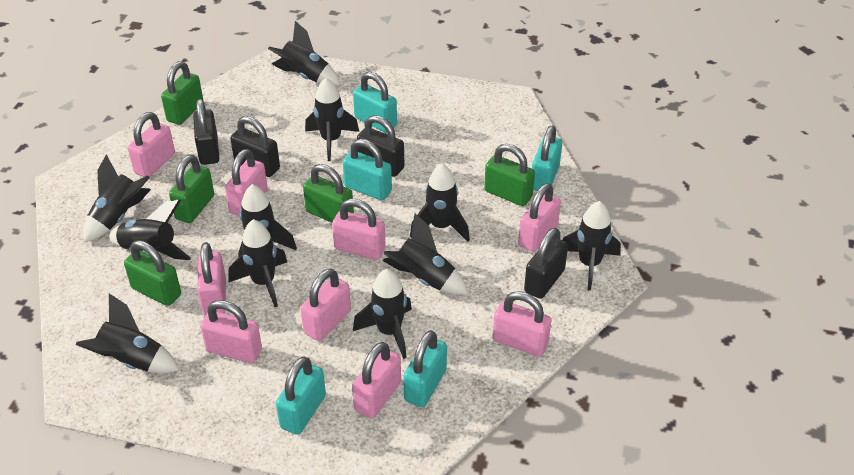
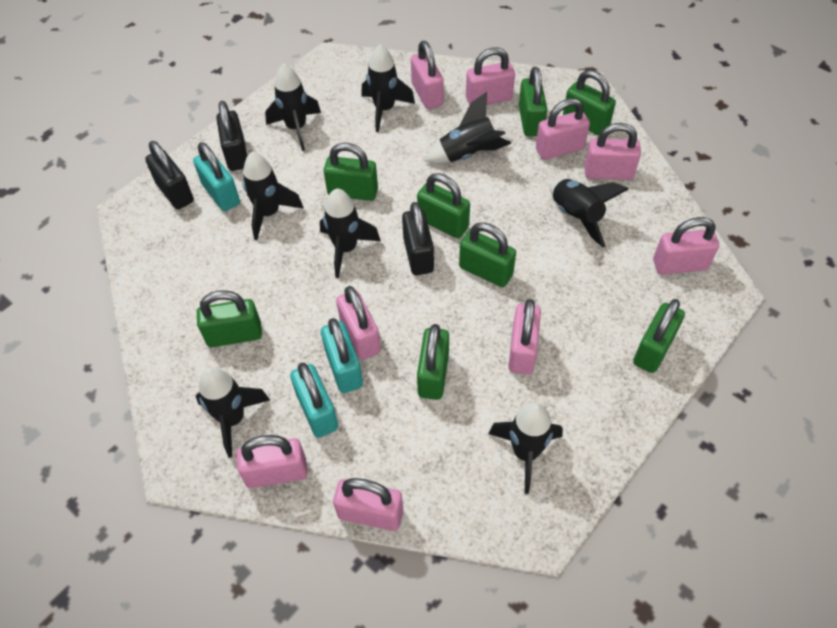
black padlock: 4 -> 3
black rocket: 11 -> 8
green padlock: 5 -> 8
turquoise padlock: 5 -> 3

